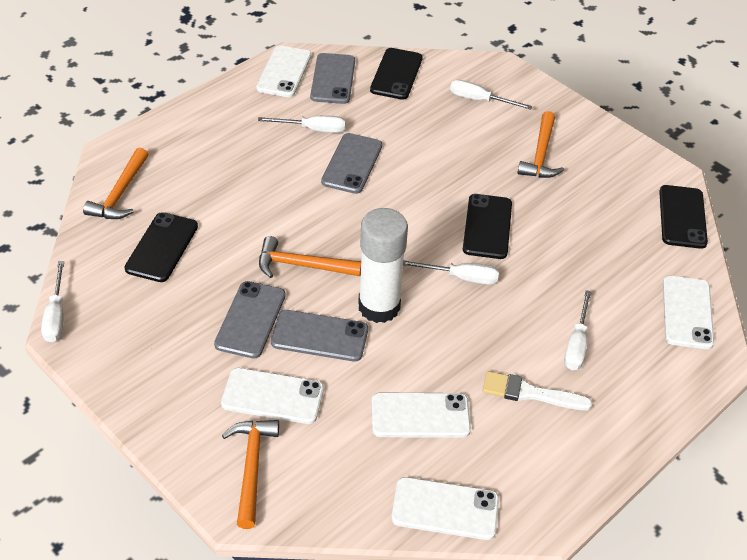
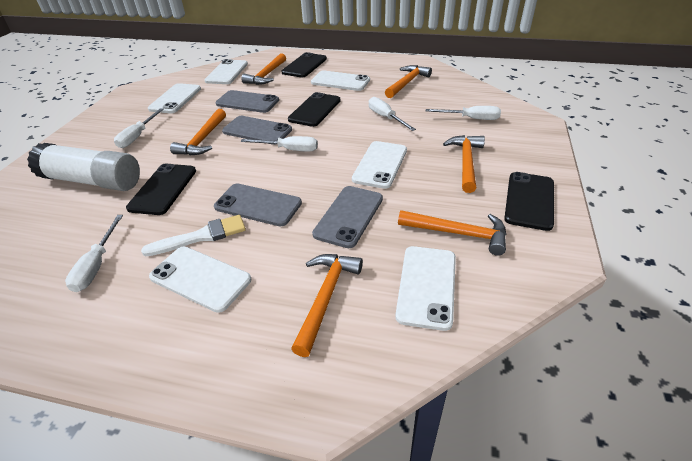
orange hammer: 4 -> 6
white phone: 5 -> 6

